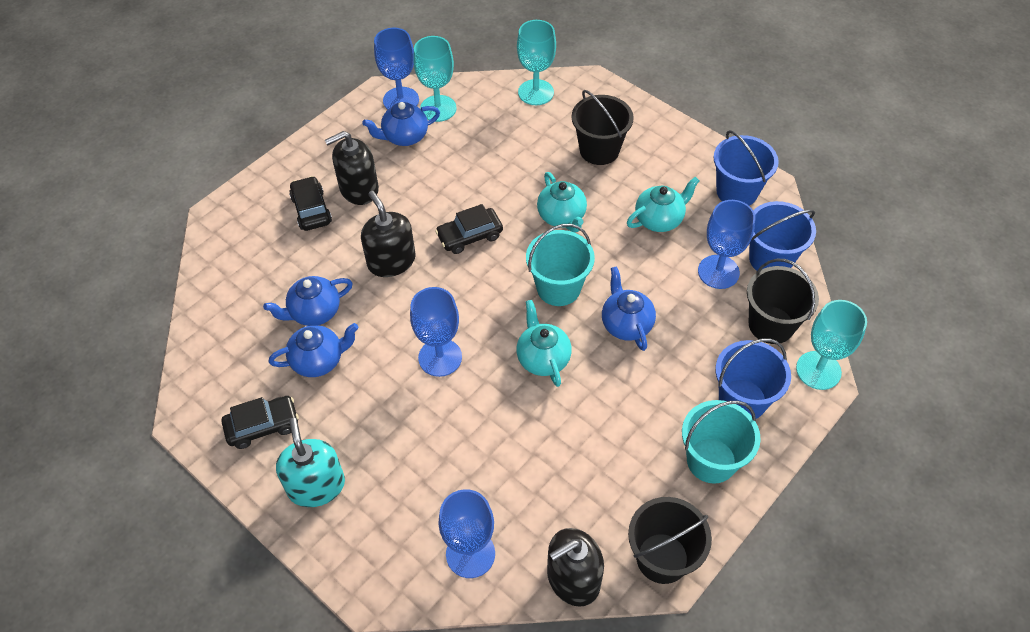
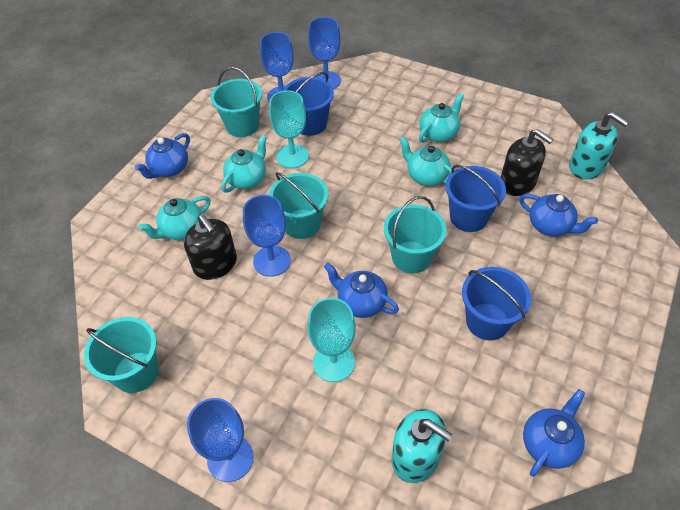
black bucket: 3 -> 0
black car: 3 -> 0
black soap dispenser: 3 -> 2
turquoise bucket: 2 -> 4
turquoise goblet: 3 -> 2
turquoise soap dispenser: 1 -> 2
turquoise teapot: 3 -> 4

